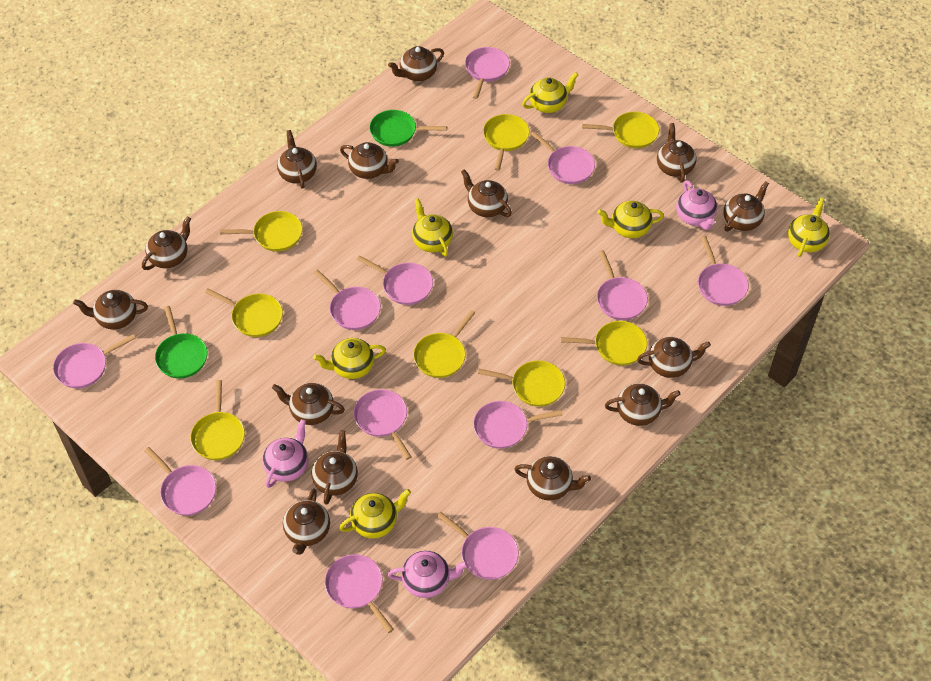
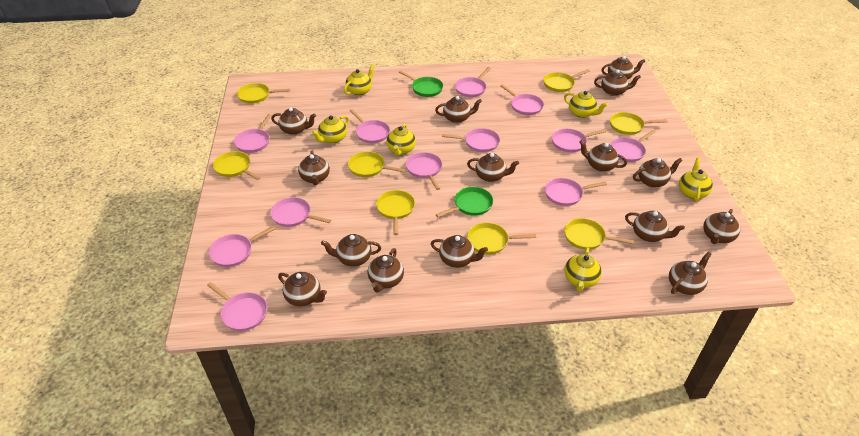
brown teapot: 14 -> 15
pink teapot: 3 -> 0

